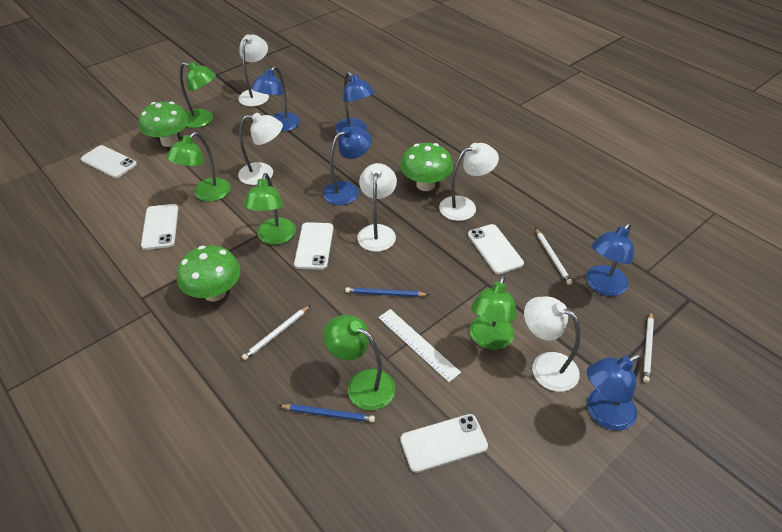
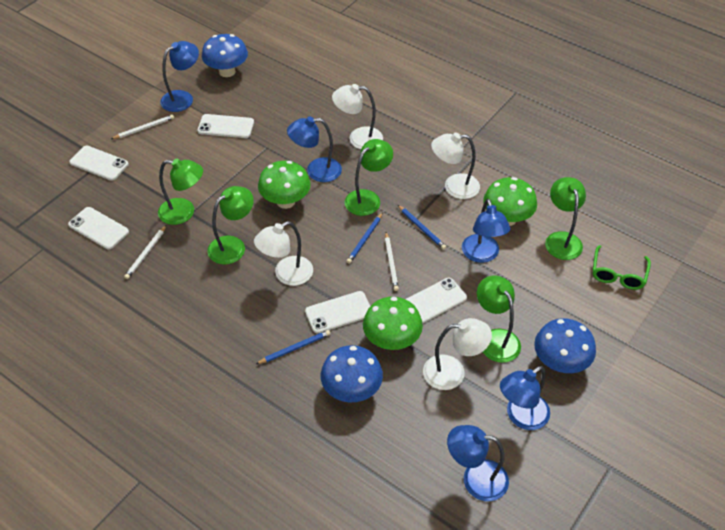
blue mushroom: 0 -> 3
blue pencil: 2 -> 3
green glasses: 0 -> 1
white lamp: 5 -> 4
white ruler: 1 -> 0

